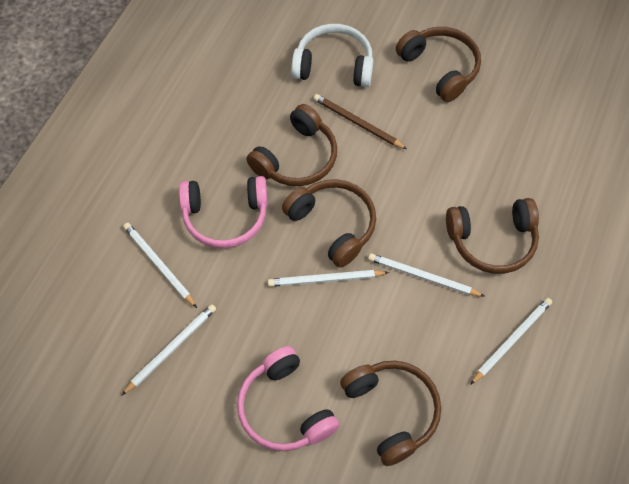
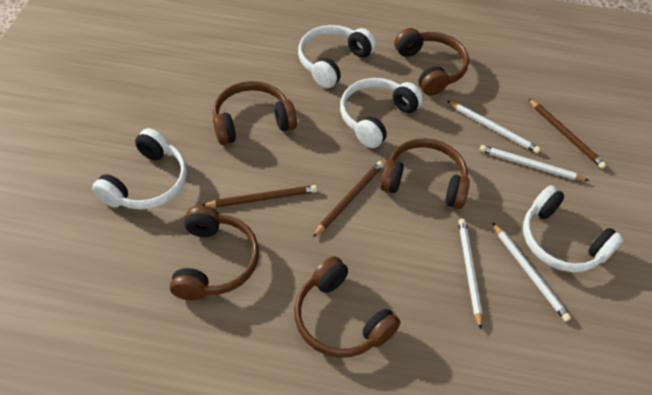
brown pencil: 1 -> 3
pink headphones: 2 -> 0
white headphones: 1 -> 4
white pencil: 5 -> 4

